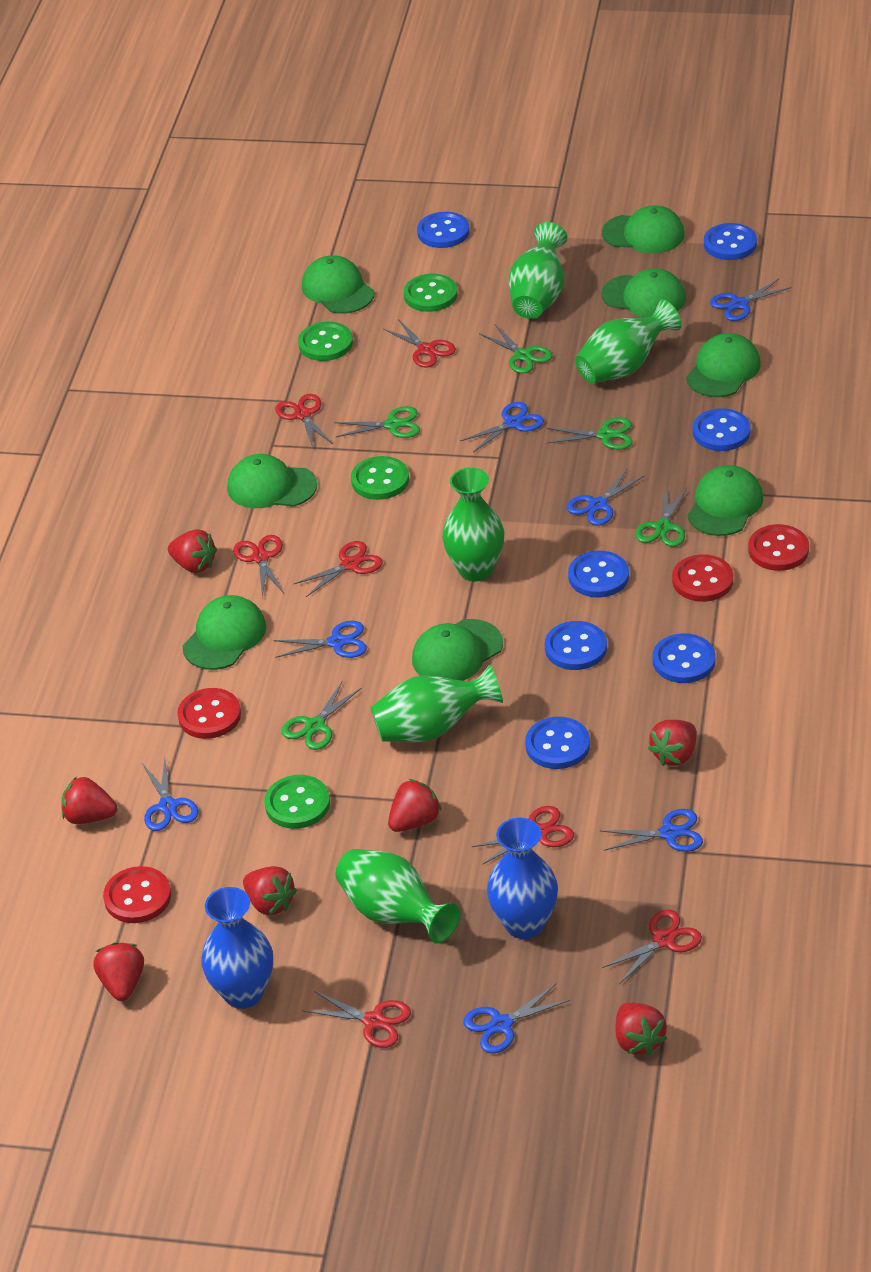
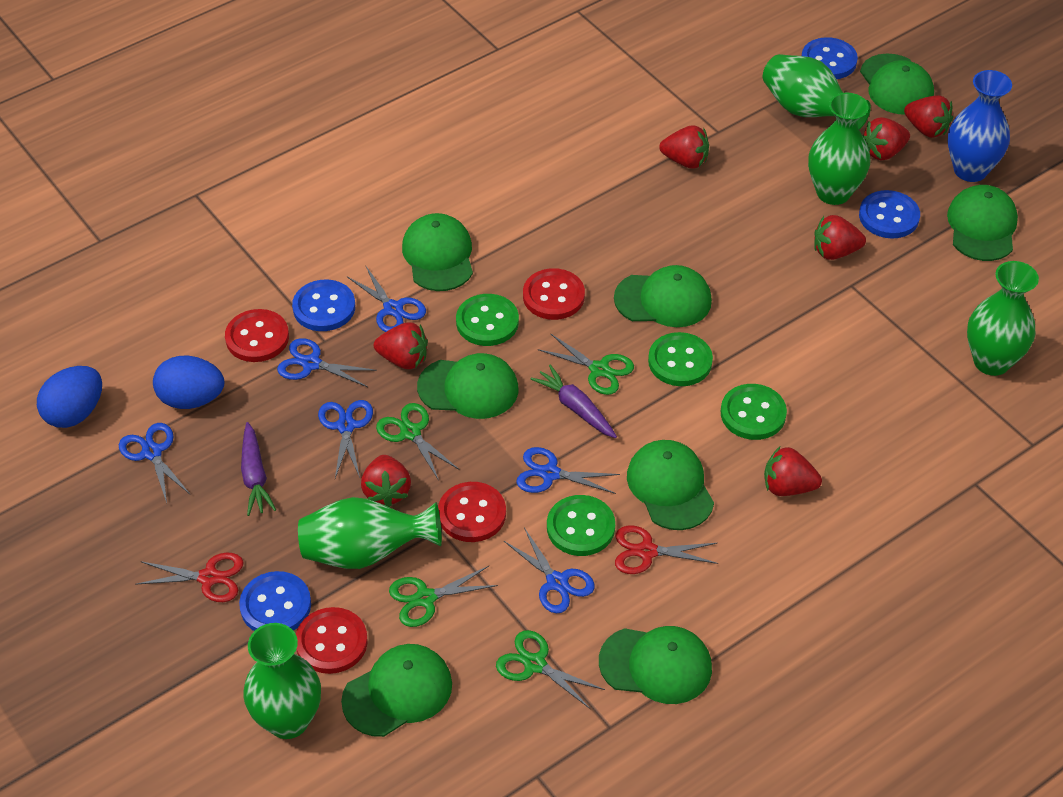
blue button: 7 -> 4
blue egg: 0 -> 2
blue scissors: 7 -> 6
blue vase: 2 -> 1
green scissors: 5 -> 4
purple carrot: 0 -> 2
red scissors: 7 -> 2

